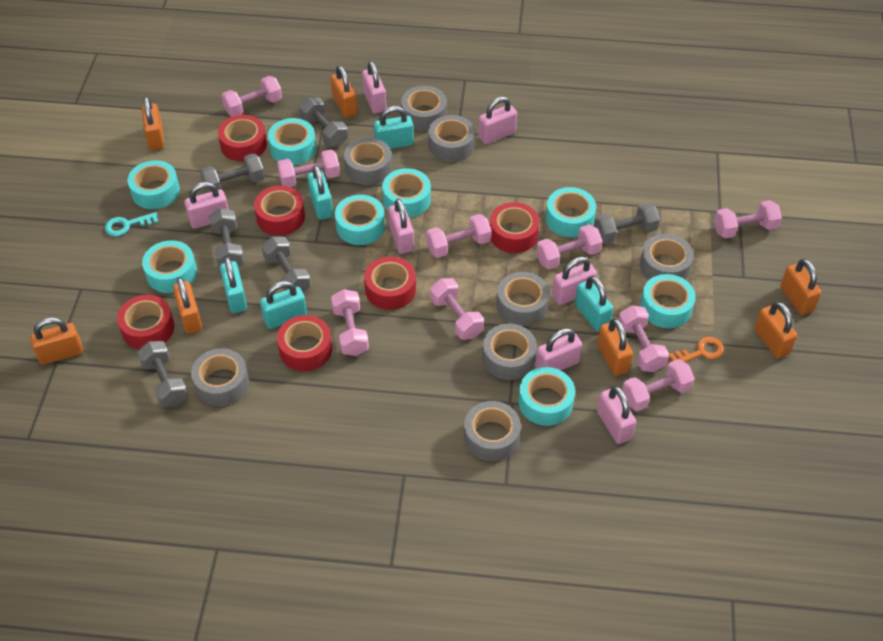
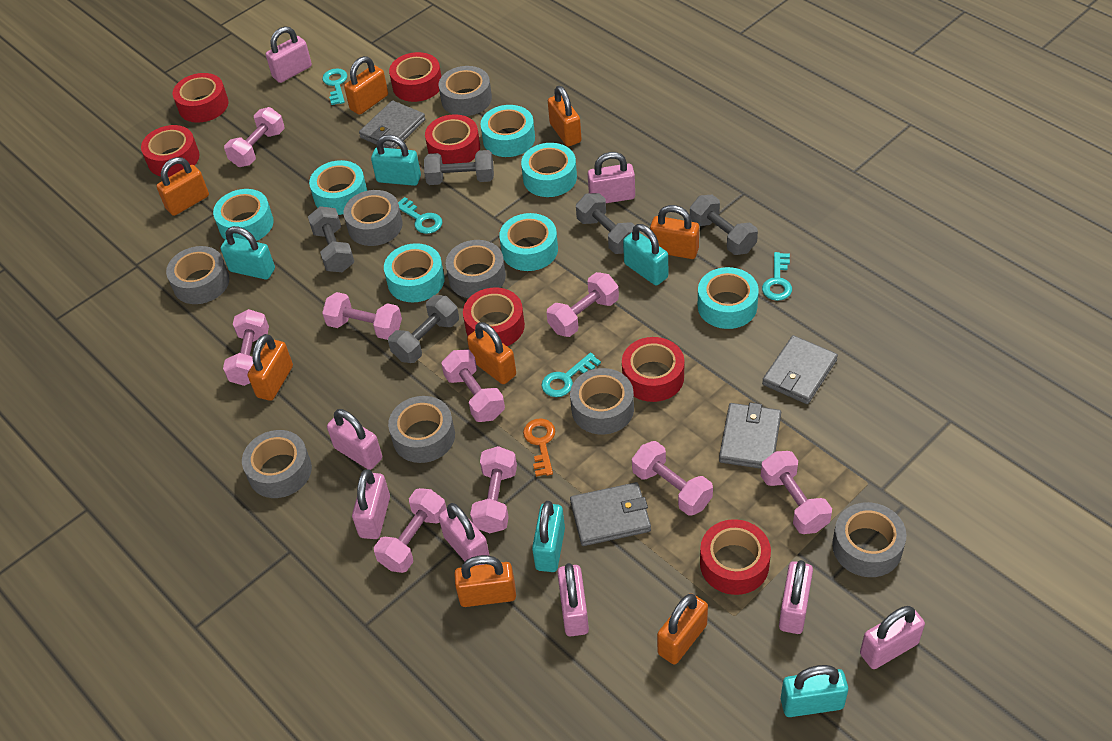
grey dumbbell: 6 -> 5
grey wallet: 0 -> 4
orange padlock: 7 -> 8
pink padlock: 7 -> 8
red tape: 6 -> 7
turquoise key: 1 -> 4
turquoise tape: 8 -> 7

